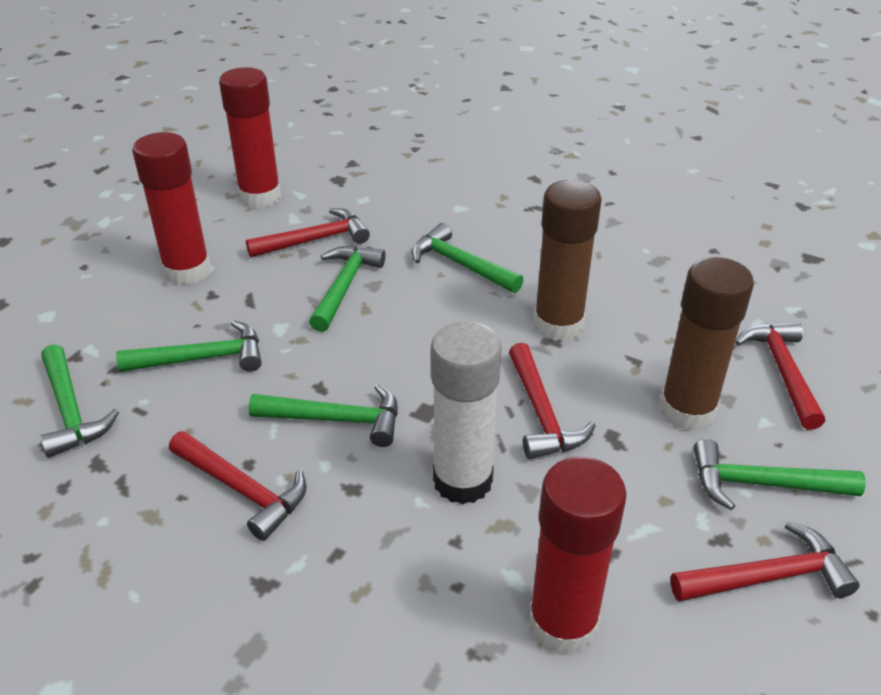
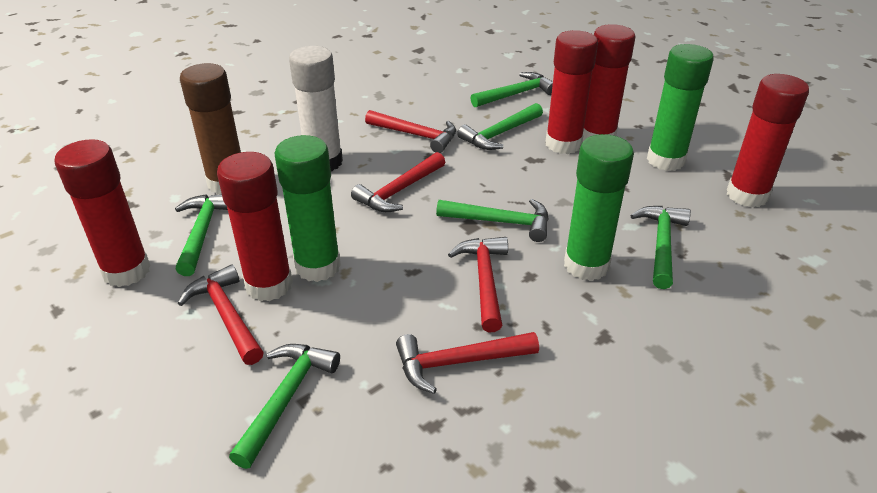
brown glue stick: 2 -> 1
green glue stick: 0 -> 3
red glue stick: 3 -> 5

